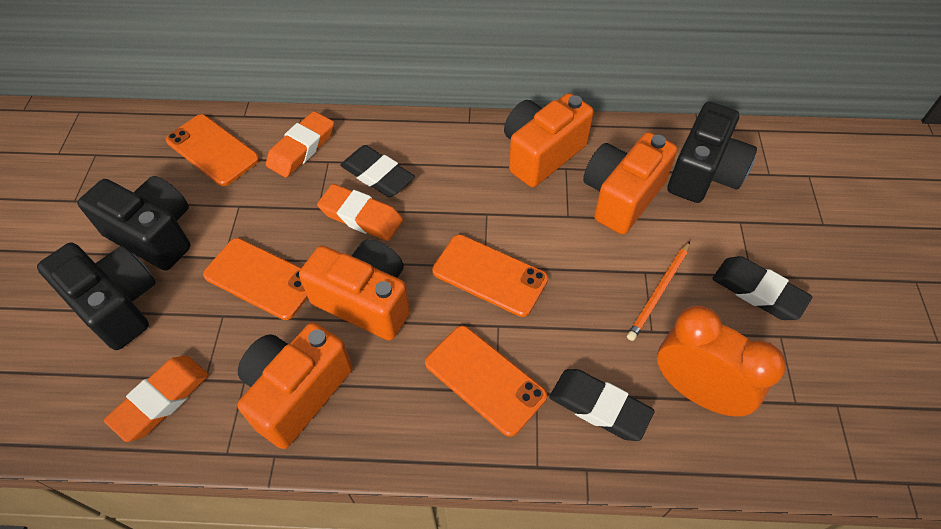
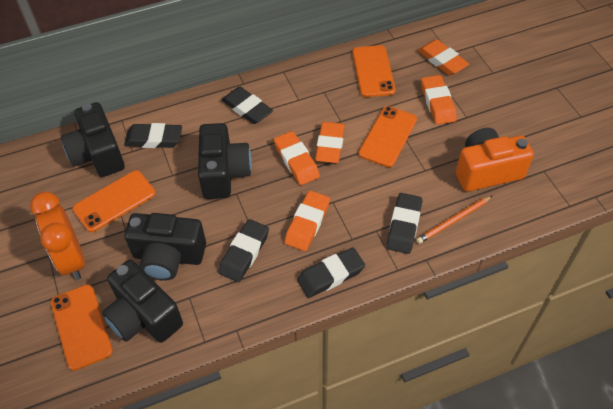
black camera: 3 -> 4
black eraser: 3 -> 5
orange camera: 4 -> 1
orange eraser: 3 -> 5

